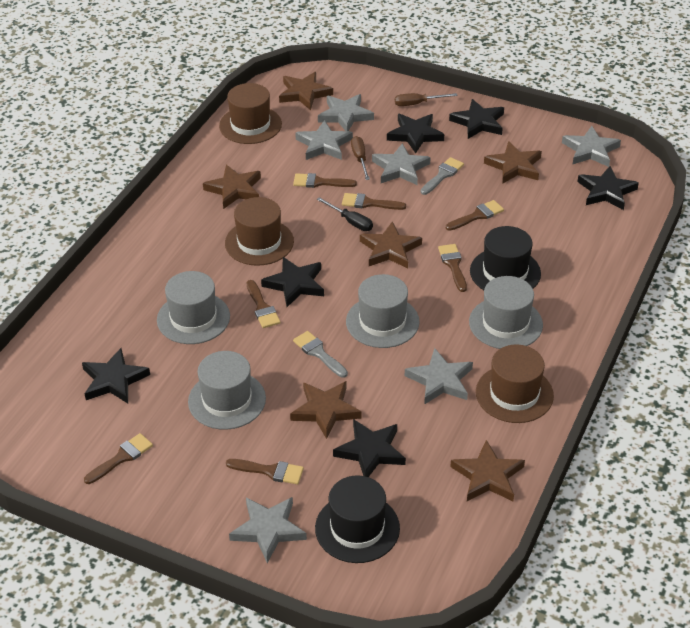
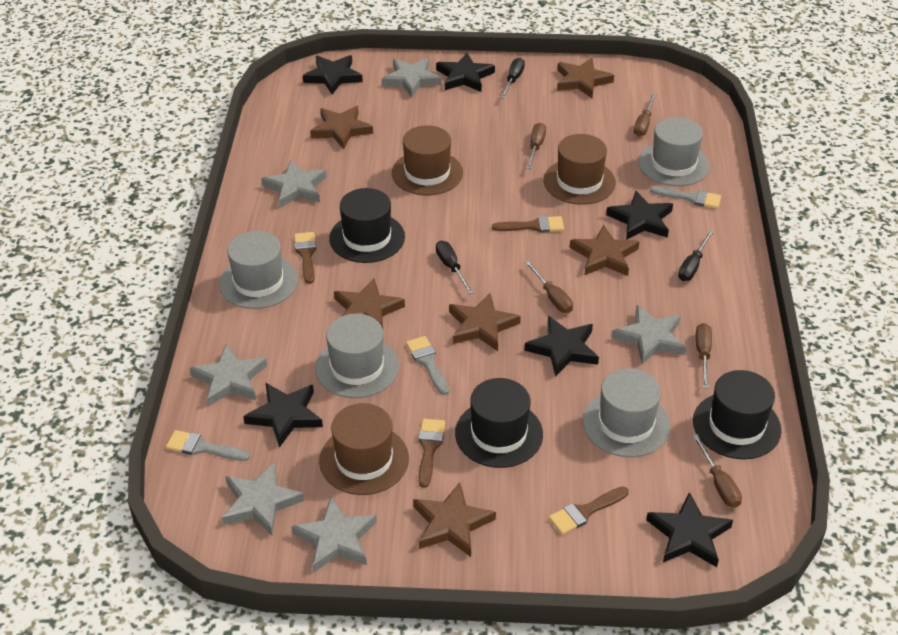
black hat: 2 -> 3
black screwdriver: 1 -> 3
brown brush: 7 -> 4
brown screwdriver: 2 -> 5
grey brush: 2 -> 3

